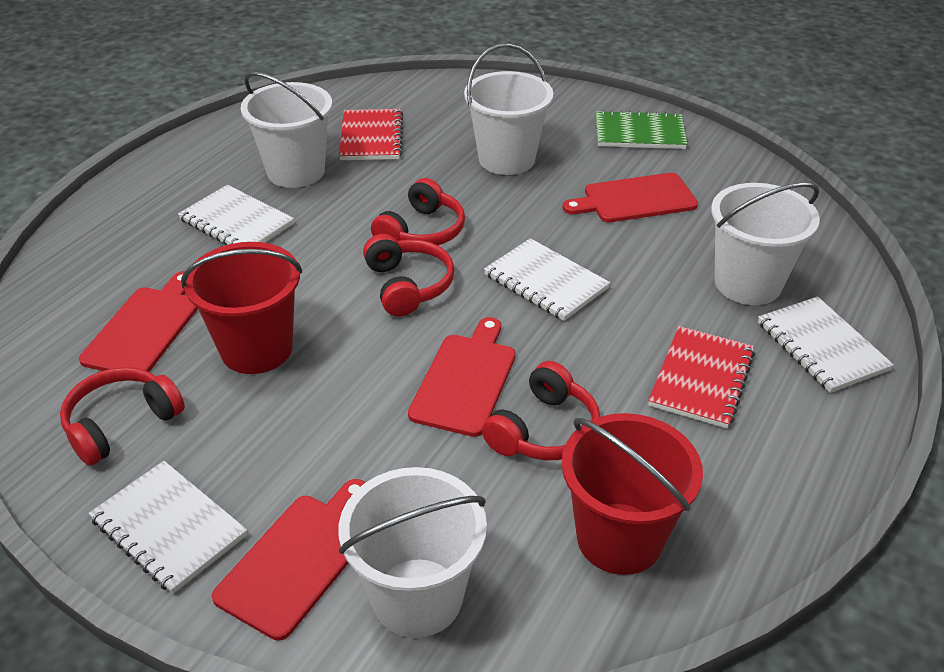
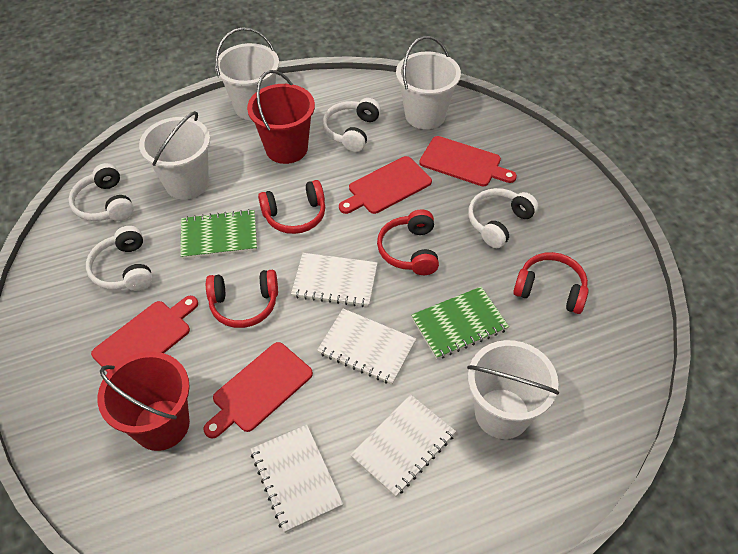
green notebook: 1 -> 2
red notebook: 2 -> 0
white headphones: 0 -> 4

